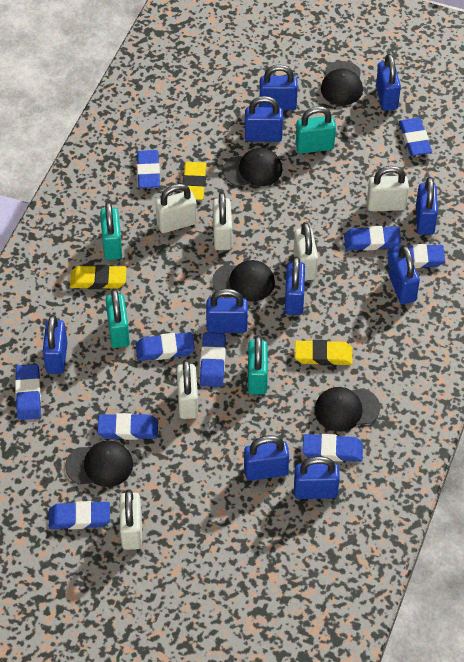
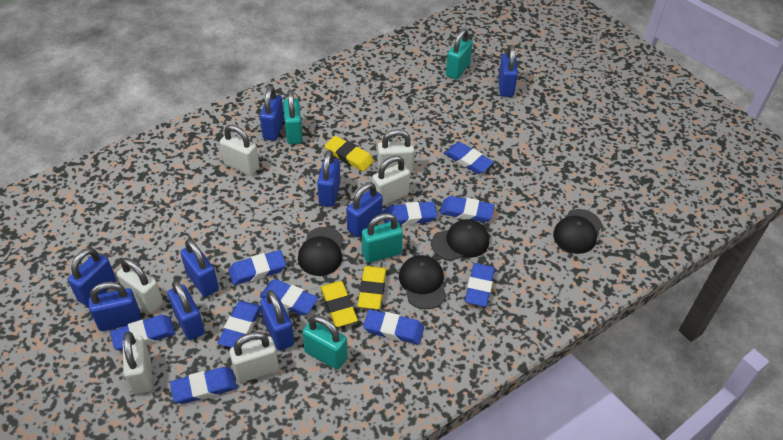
black cap: 5 -> 4
blue padlock: 10 -> 9

